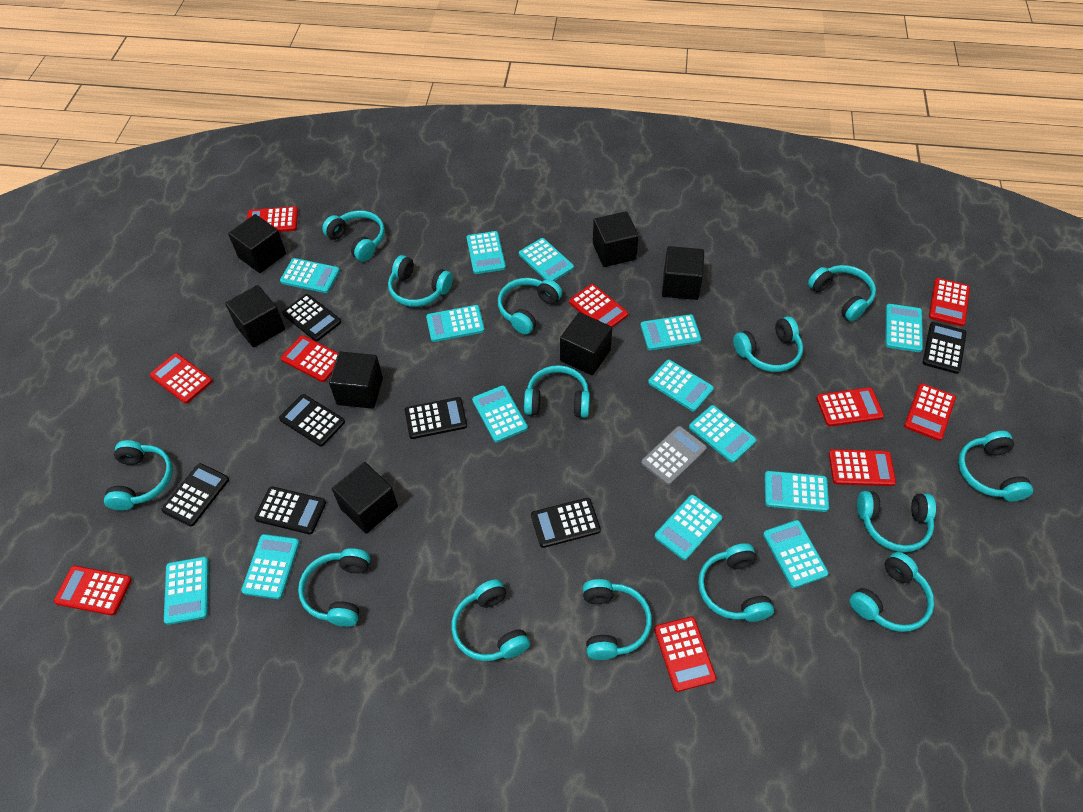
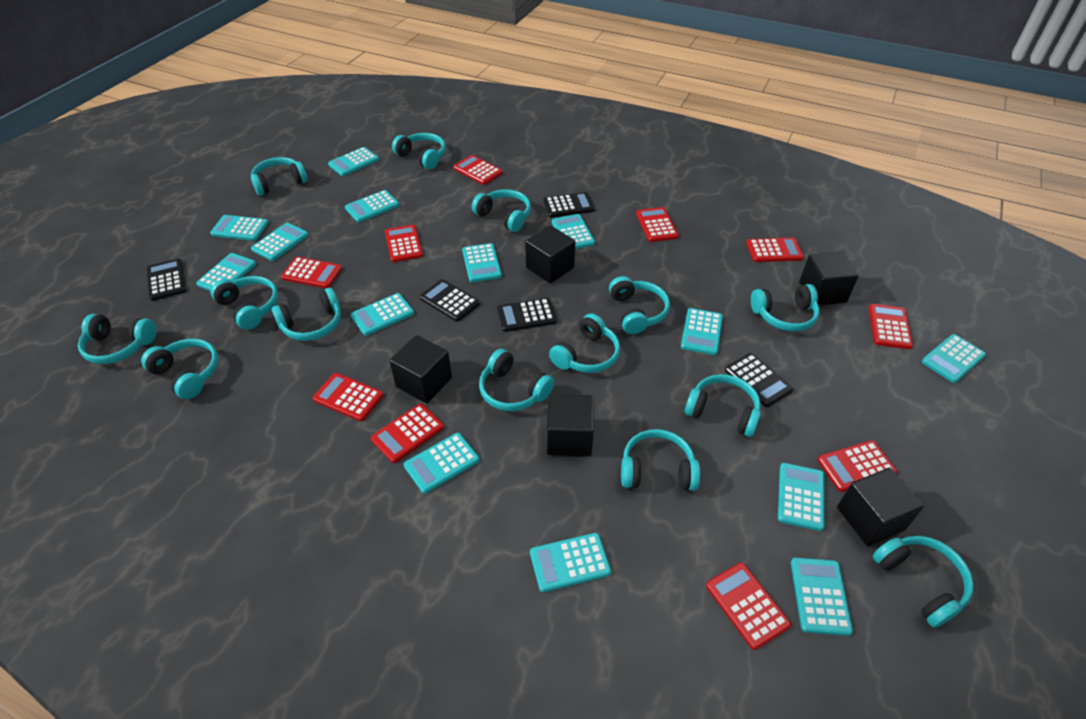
black calculator: 7 -> 5
black cube: 7 -> 5
grey calculator: 1 -> 0

